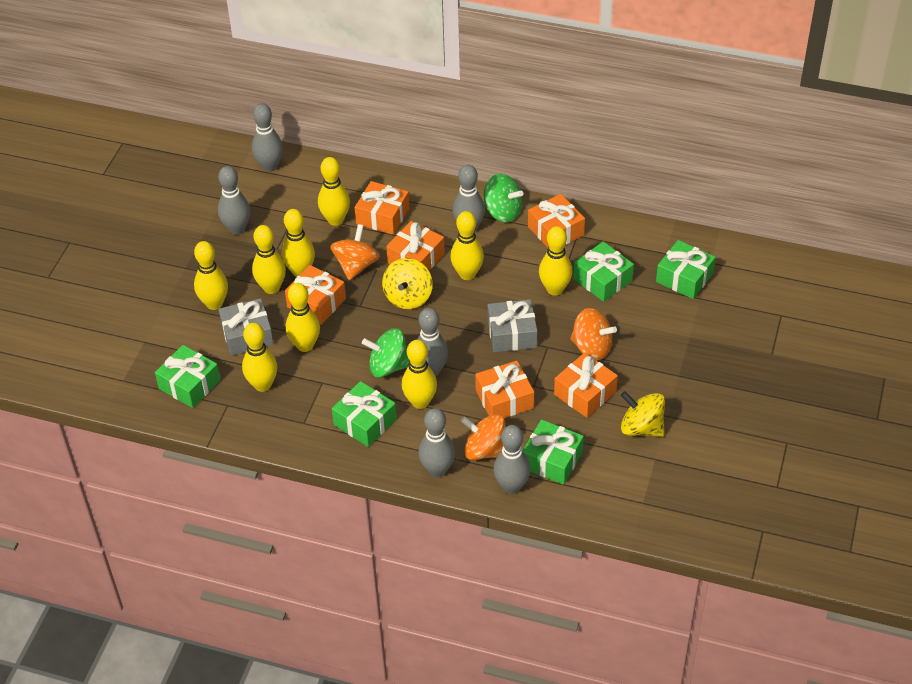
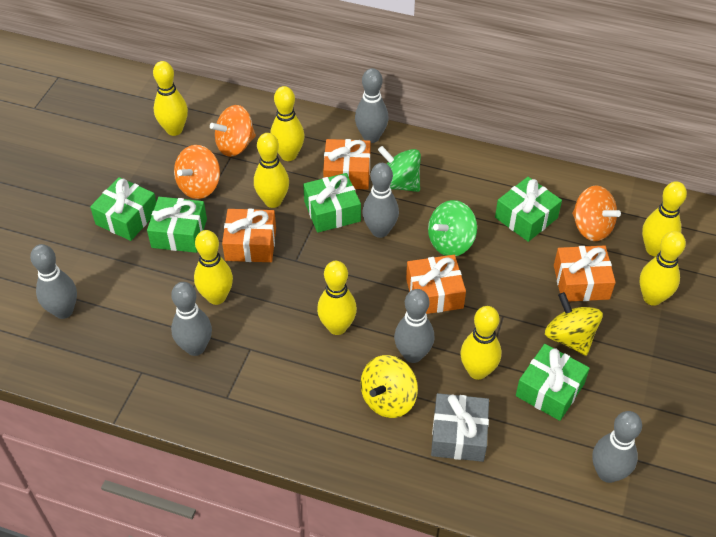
grey gift: 2 -> 1
orange gift: 6 -> 4
yellow bowling pin: 9 -> 8

